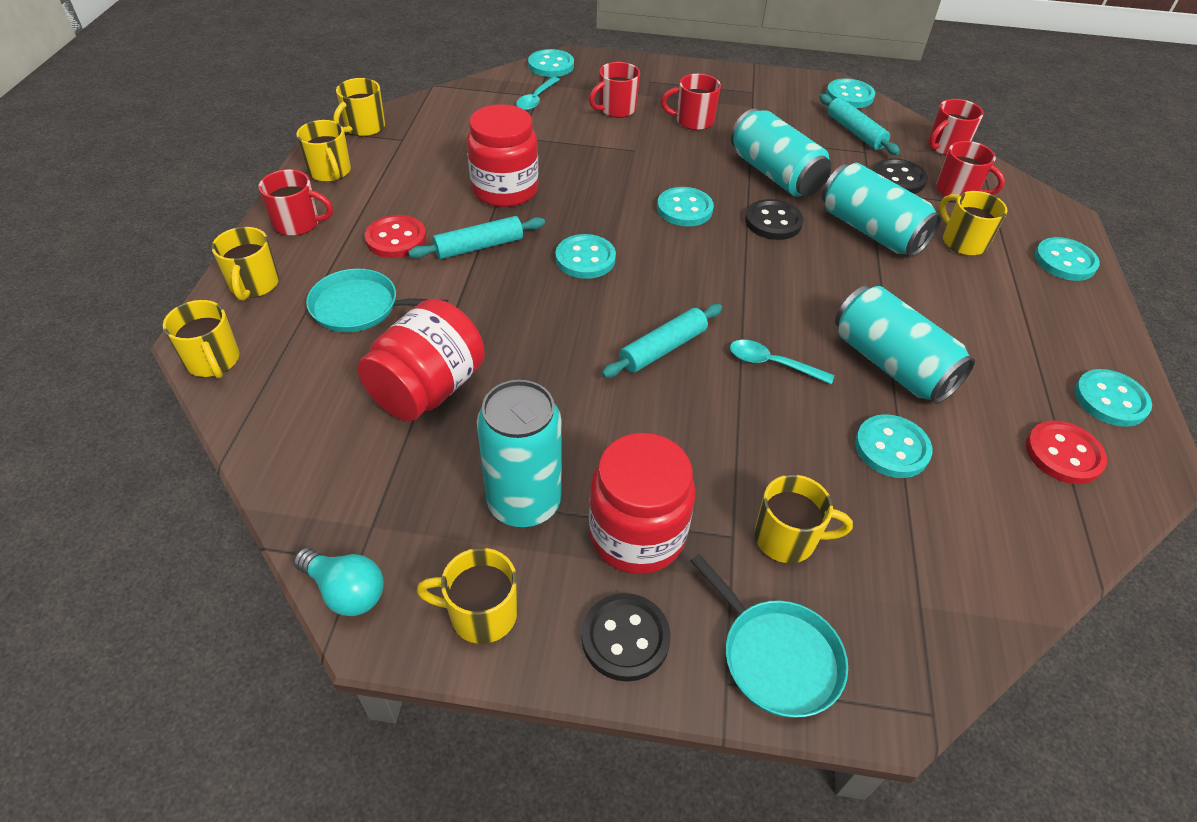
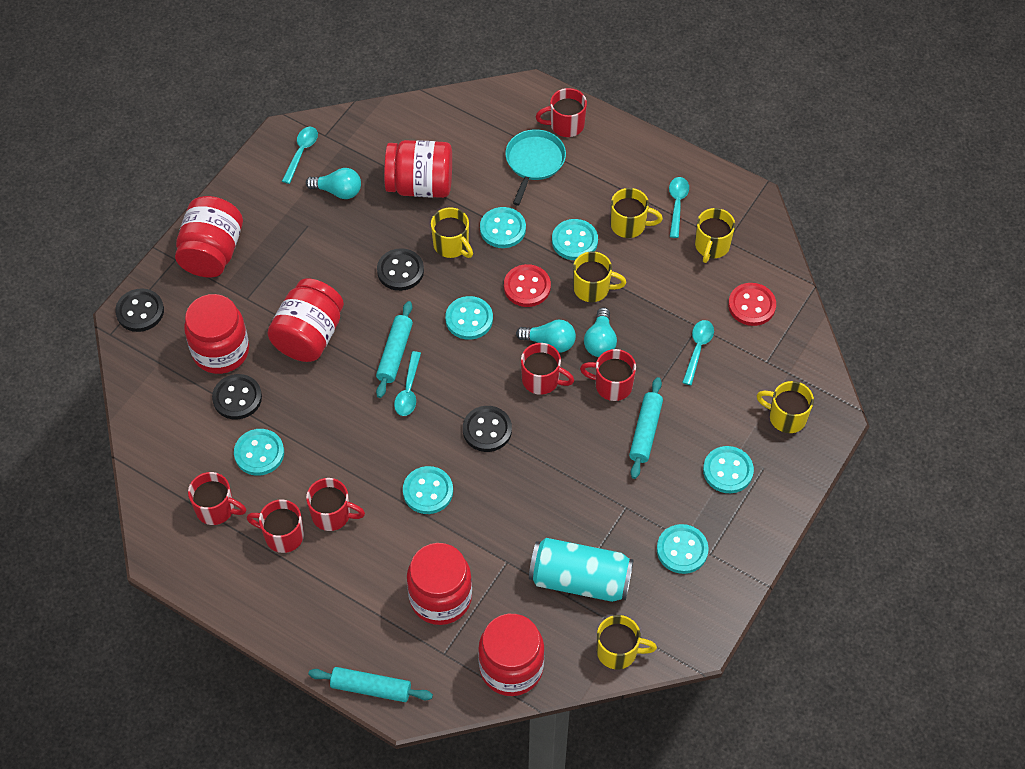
black button: 3 -> 4
red jar: 3 -> 6
red mug: 5 -> 6
turquoise can: 4 -> 1
turquoise light bulb: 1 -> 3
turquoise pan: 2 -> 1
turquoise spoon: 2 -> 4
yellow mug: 7 -> 6

